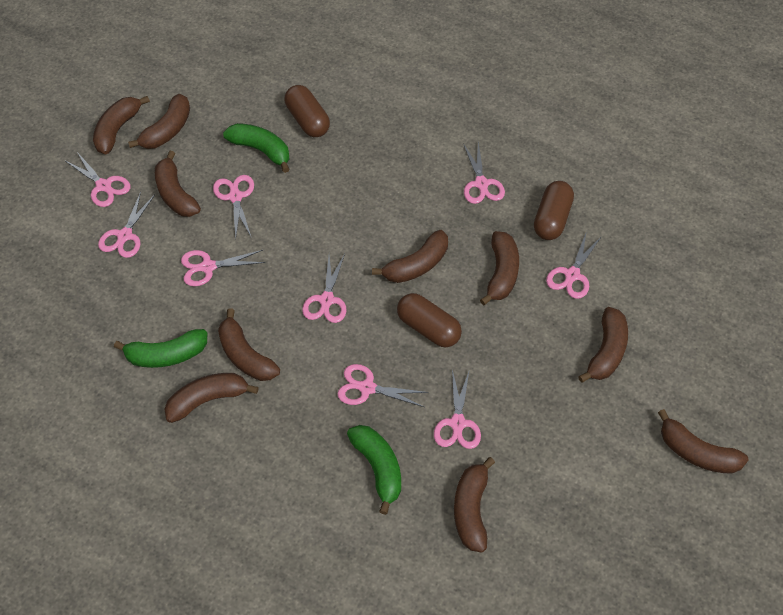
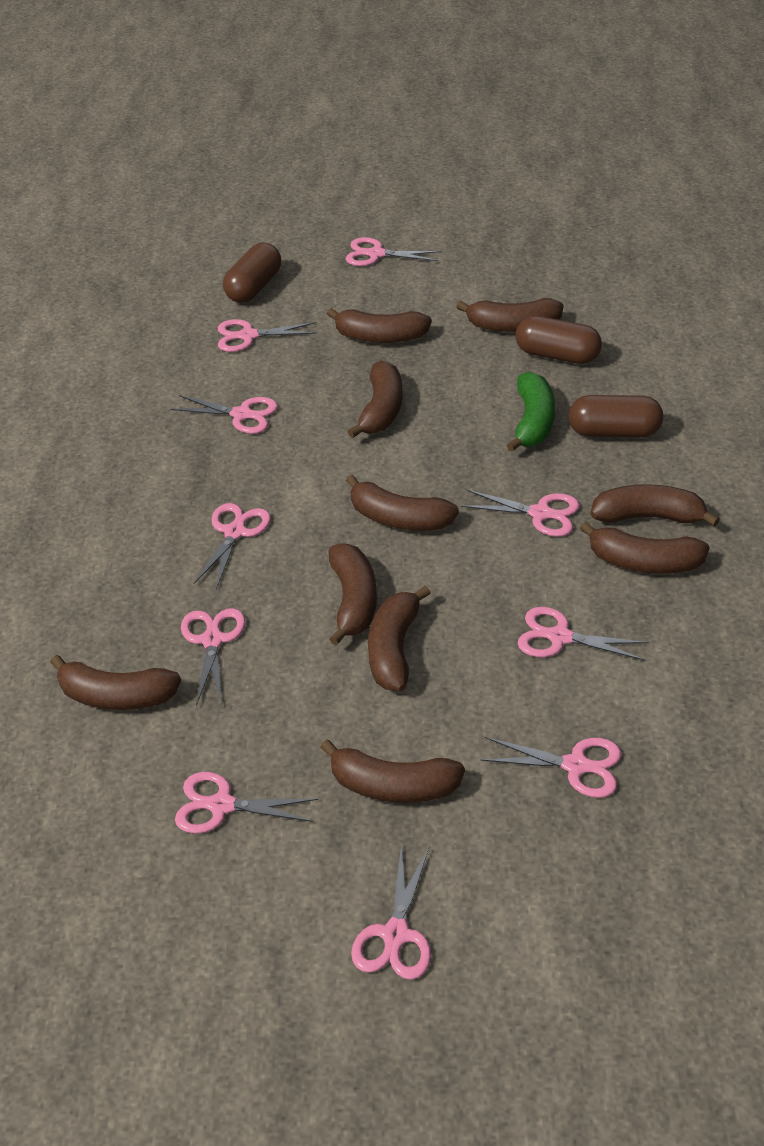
green banana: 3 -> 1
pink scissors: 9 -> 10

